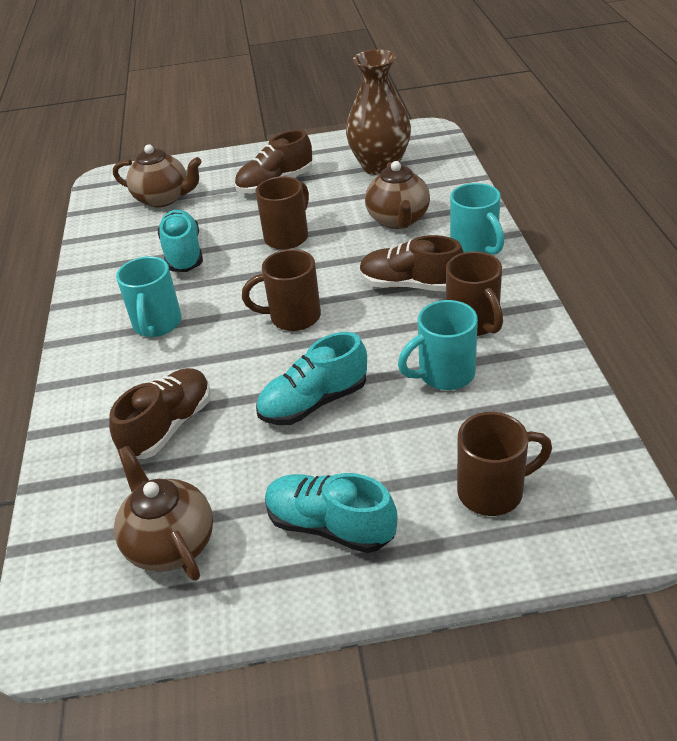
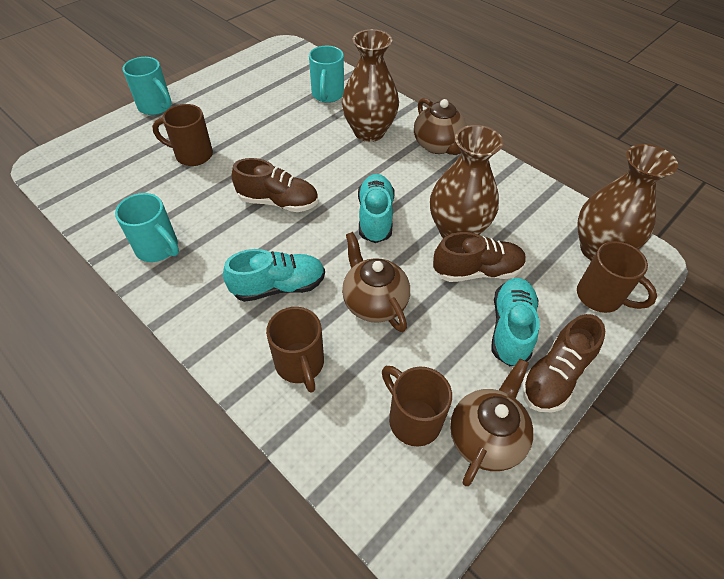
brown vase: 1 -> 3

